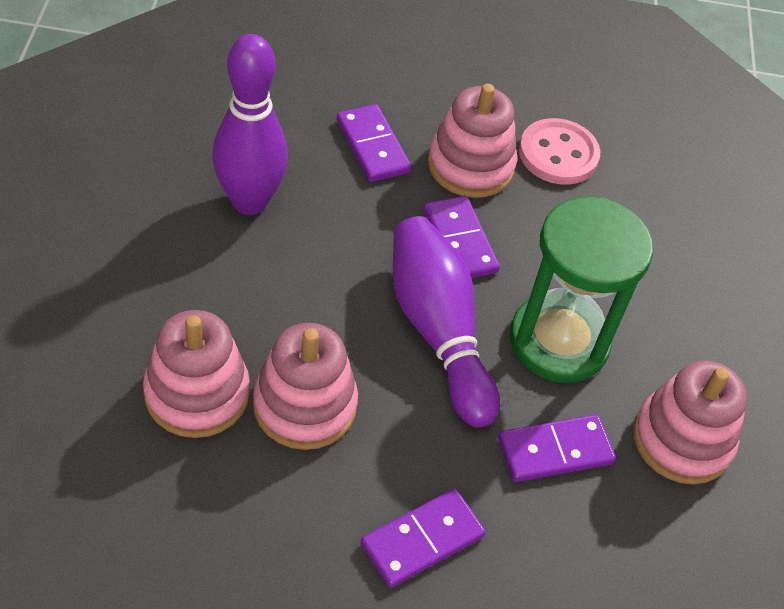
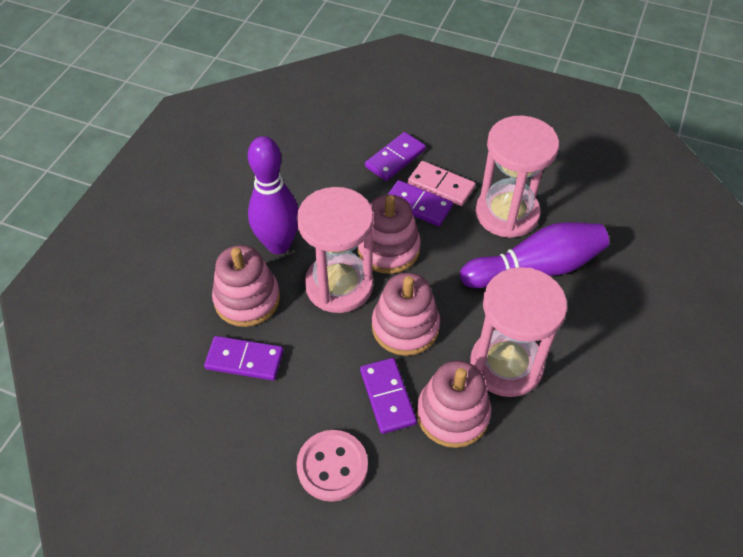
green hourglass: 1 -> 0
pink domino: 0 -> 1
pink hourglass: 0 -> 3

